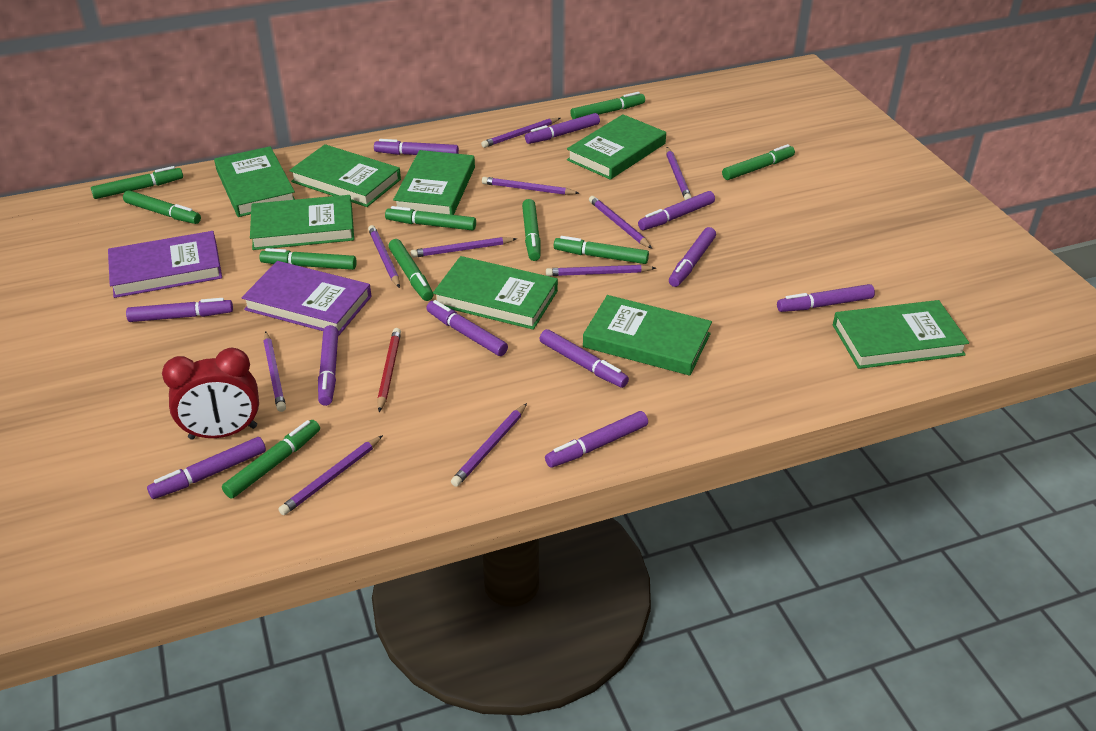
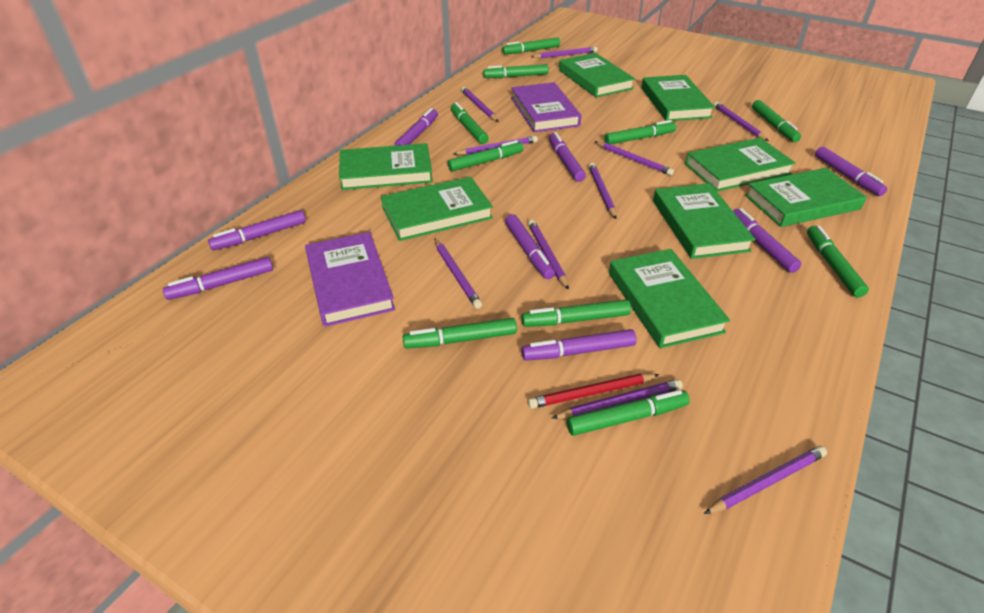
purple marker: 11 -> 8
red clock: 1 -> 0

